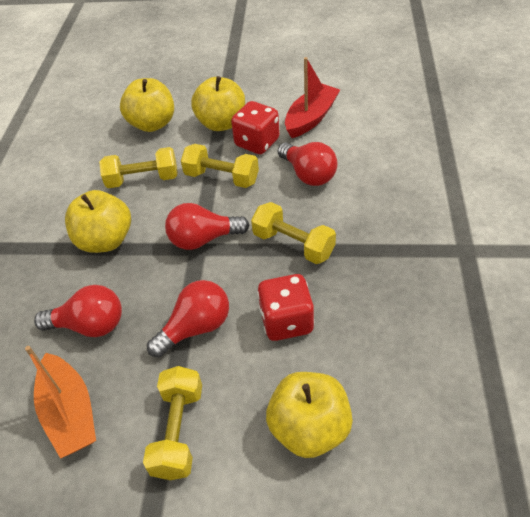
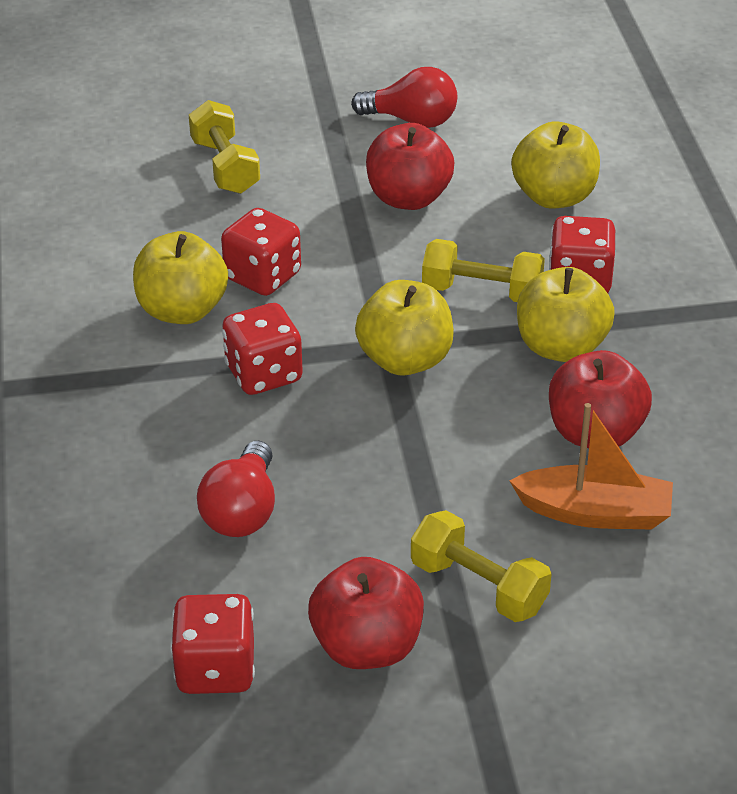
red apple: 0 -> 3
red boat: 1 -> 0
red dice: 2 -> 4
red light bulb: 4 -> 2
yellow dumbbell: 4 -> 3

